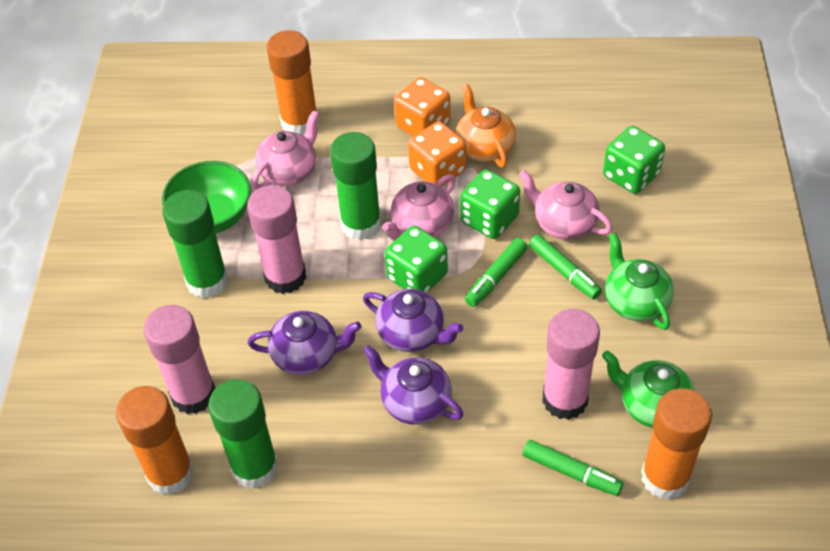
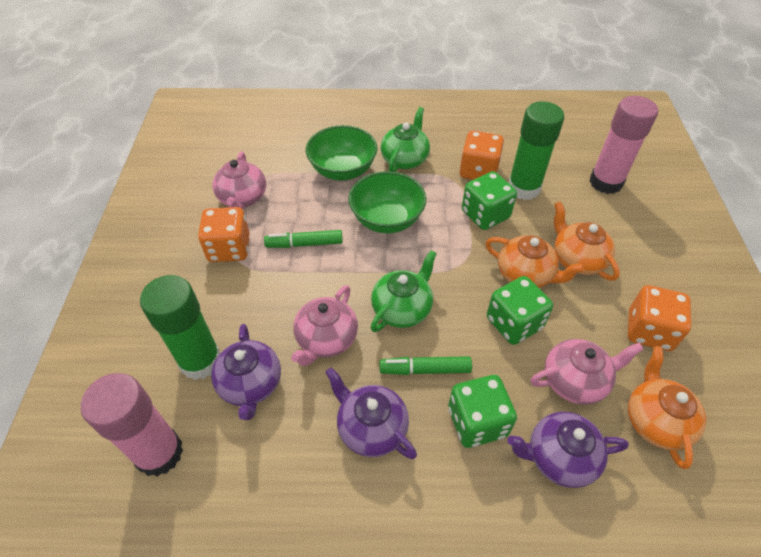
green bowl: 1 -> 2
green glue stick: 3 -> 2
green marker: 3 -> 2
orange dice: 2 -> 3
orange glue stick: 3 -> 0
orange teapot: 1 -> 3
pink glue stick: 3 -> 2

